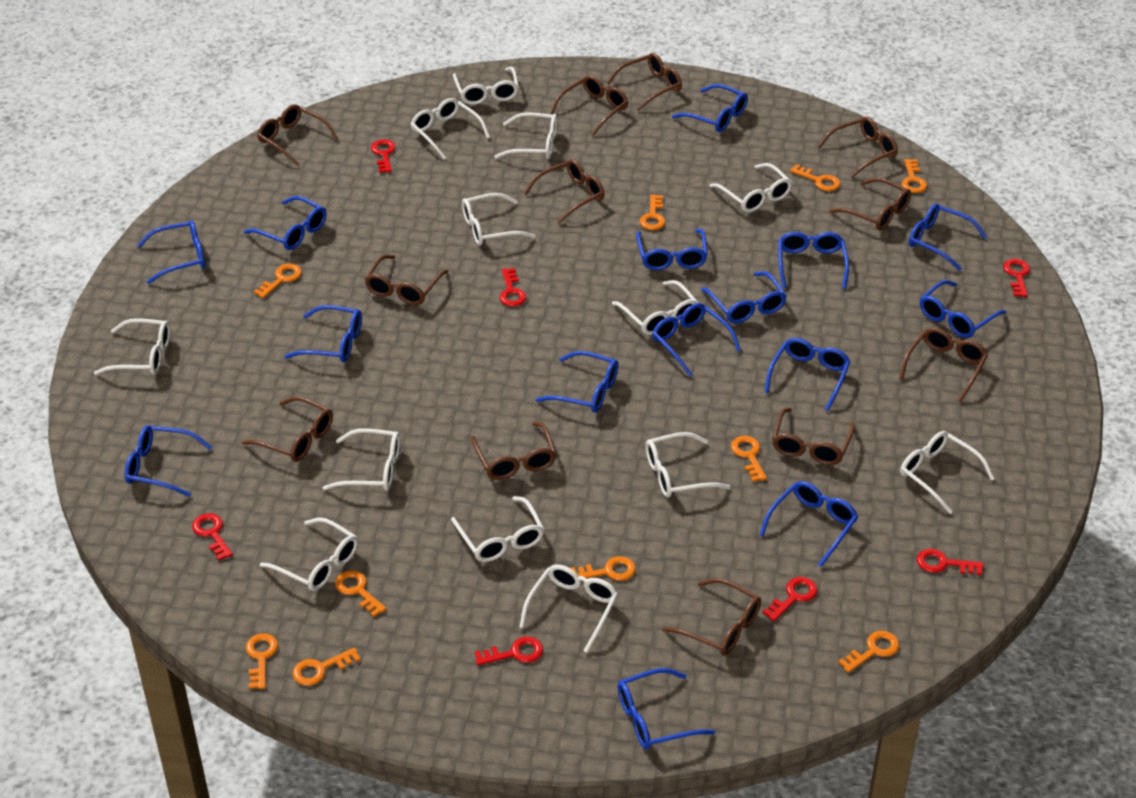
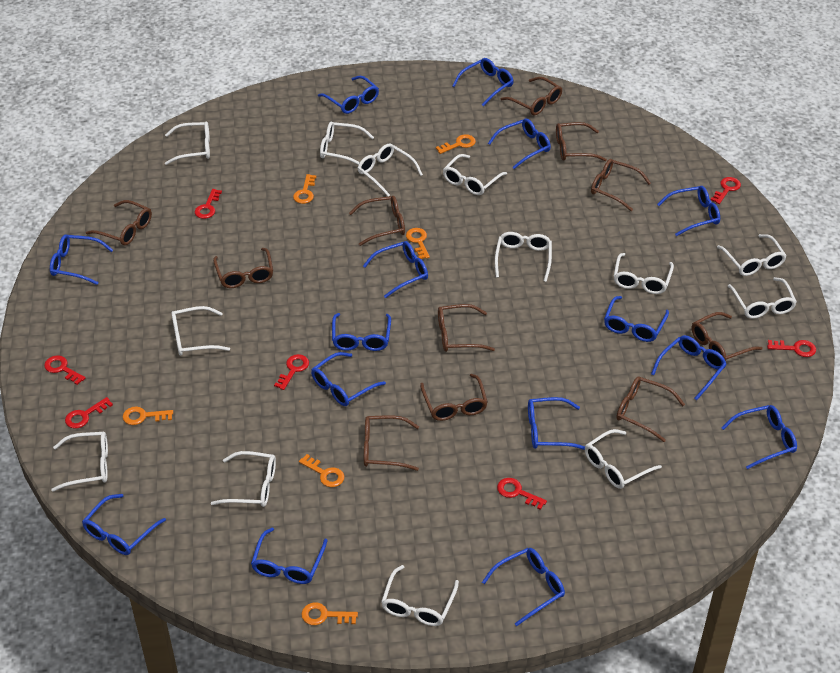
brown glasses: 12 -> 11
orange key: 10 -> 6

